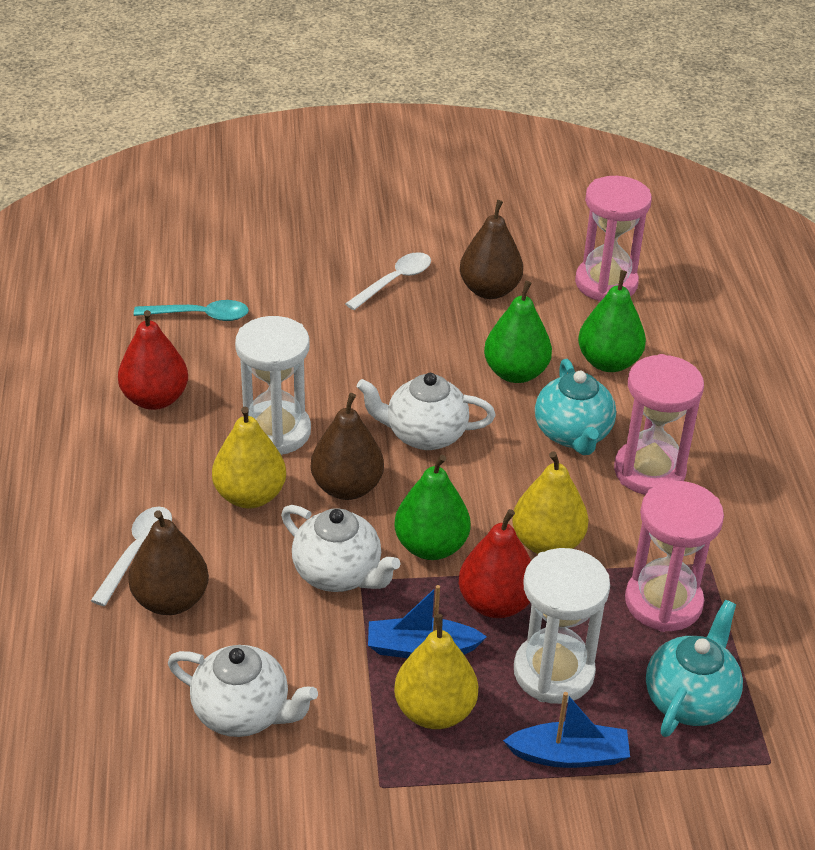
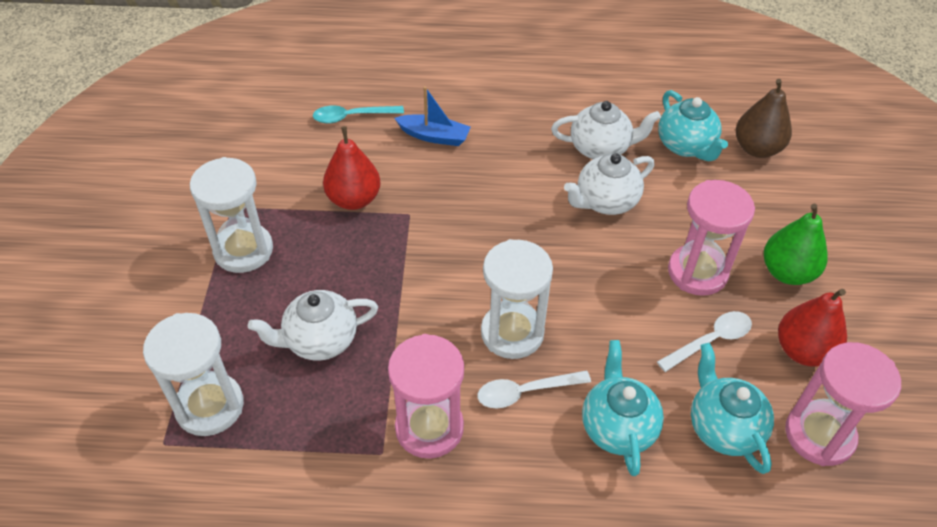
blue boat: 2 -> 1
brown pear: 3 -> 1
green pear: 3 -> 1
turquoise teapot: 2 -> 3
white hourglass: 2 -> 3
yellow pear: 3 -> 0

